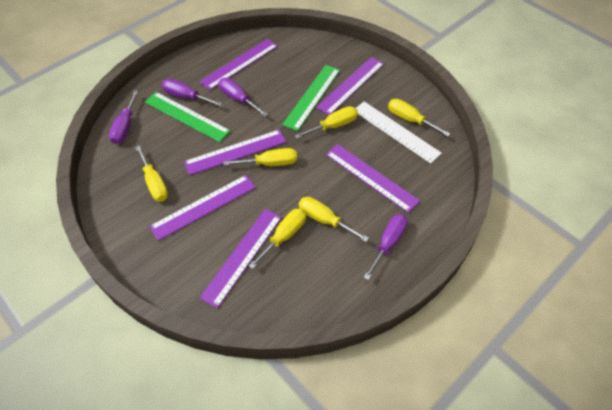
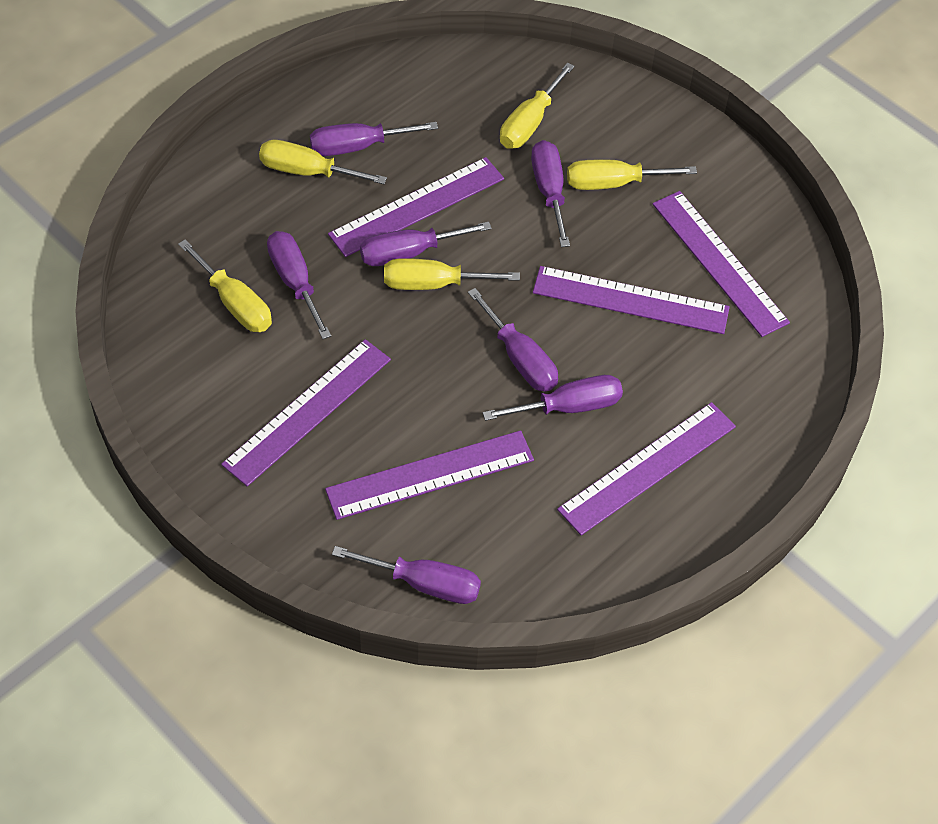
green ruler: 2 -> 0
purple screwdriver: 4 -> 7
white ruler: 1 -> 0
yellow screwdriver: 6 -> 5

